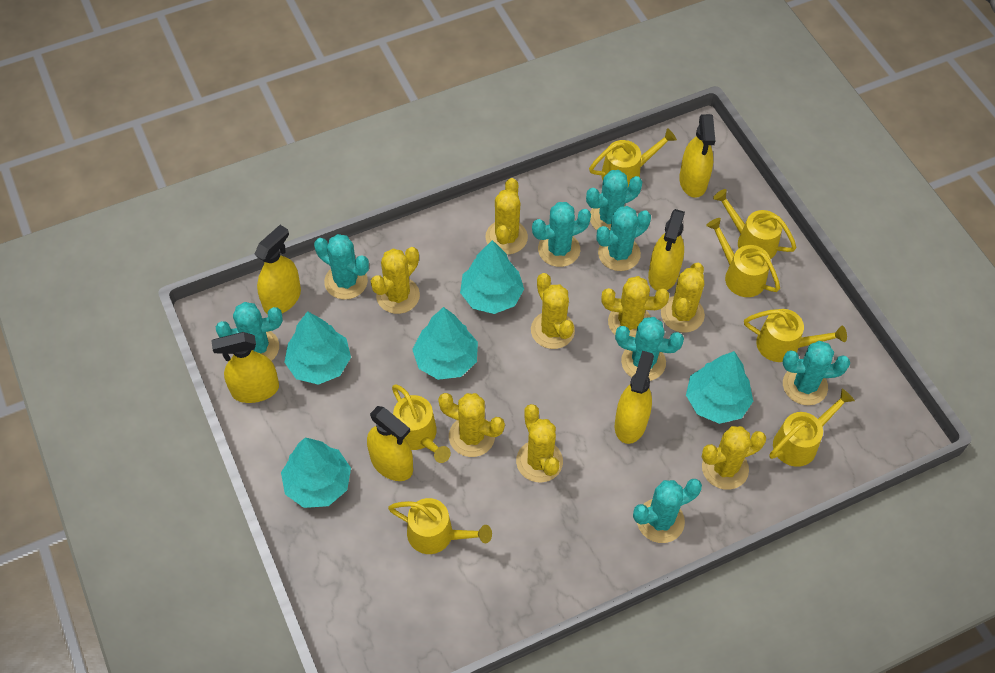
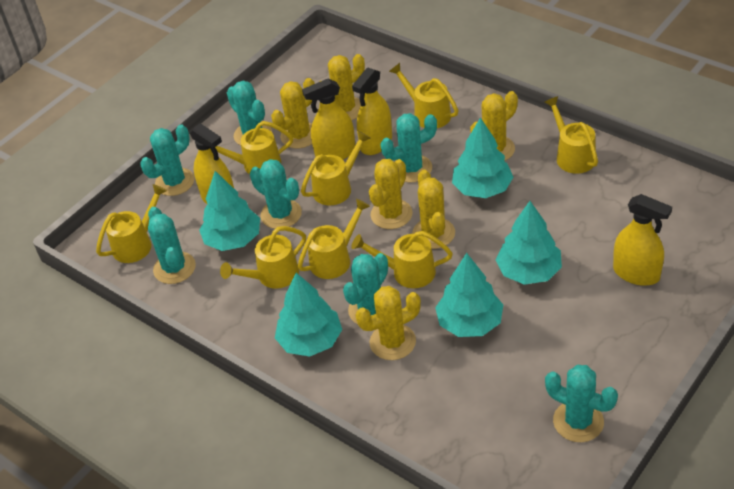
turquoise cactus: 8 -> 7
yellow cactus: 8 -> 6
yellow spray bottle: 6 -> 4
yellow watering can: 7 -> 8

